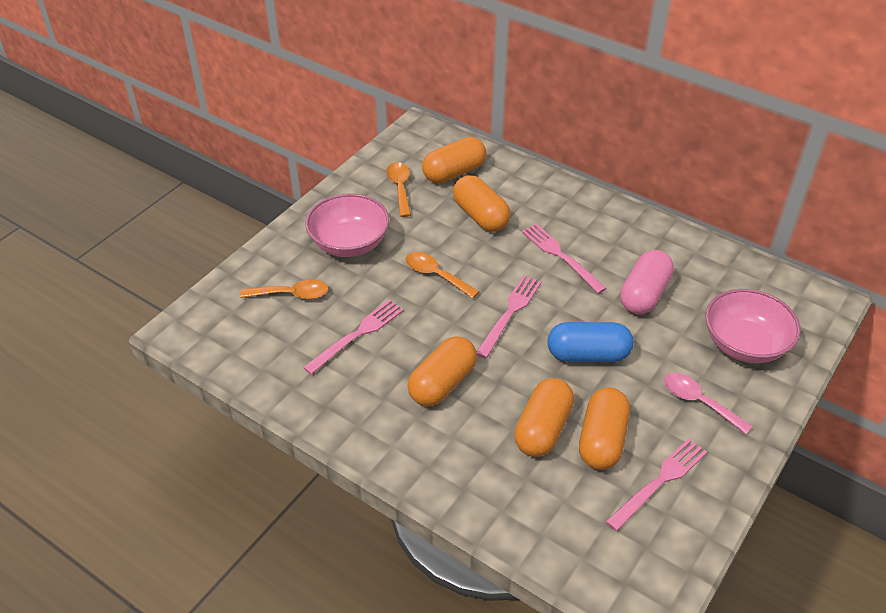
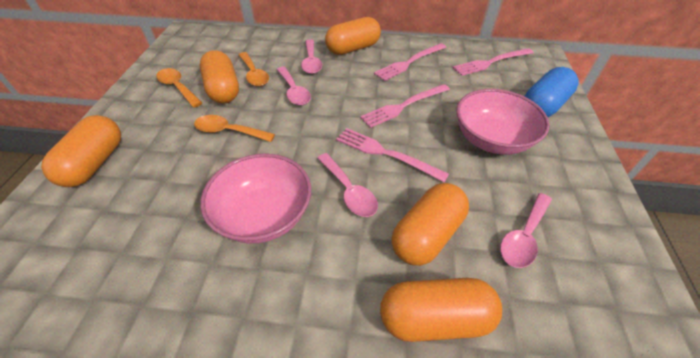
pink capsule: 1 -> 0
pink spoon: 1 -> 4

